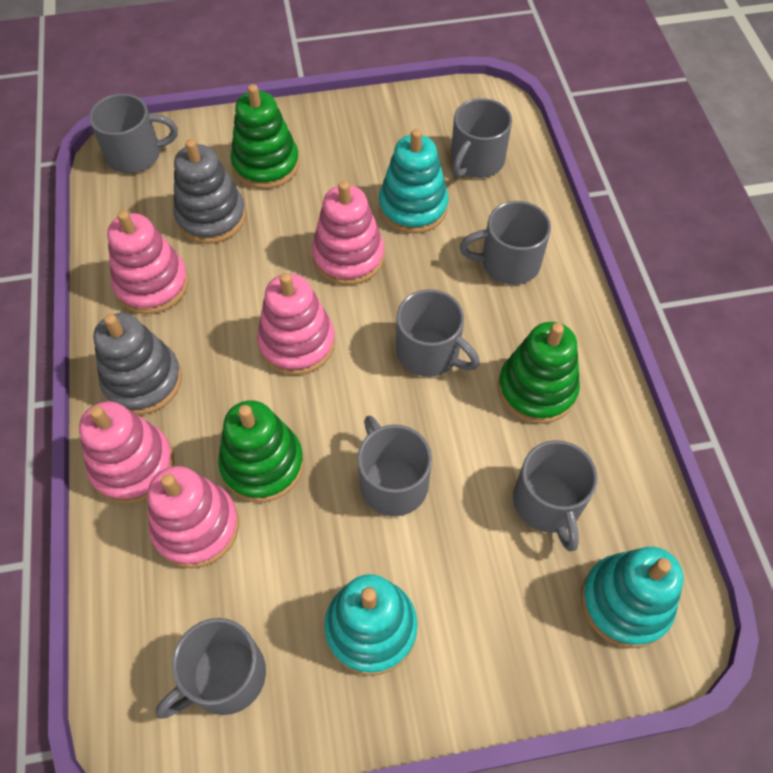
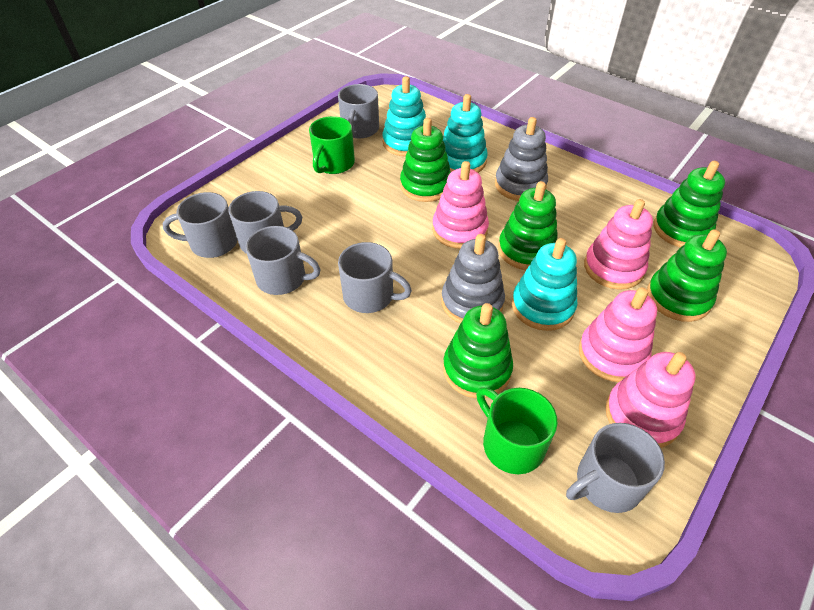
green mug: 0 -> 2
green stacking toy: 3 -> 5
grey mug: 7 -> 6
pink stacking toy: 5 -> 4

